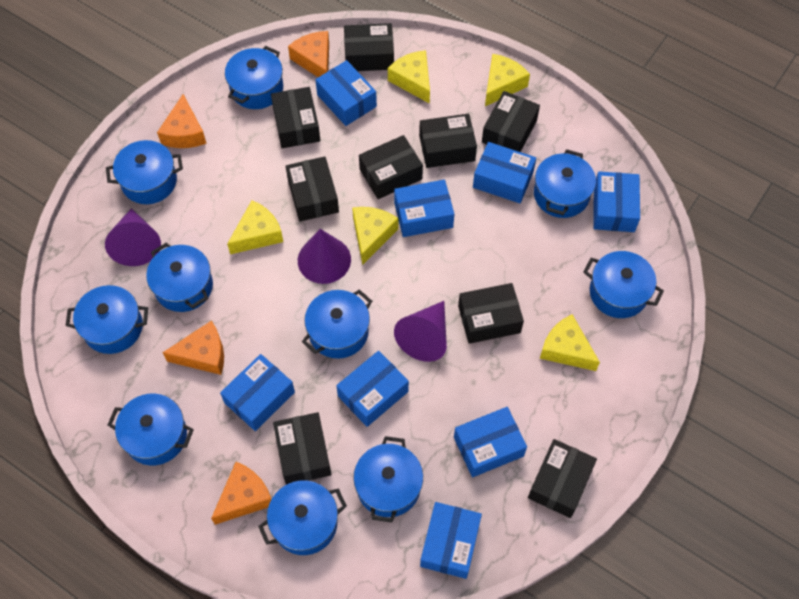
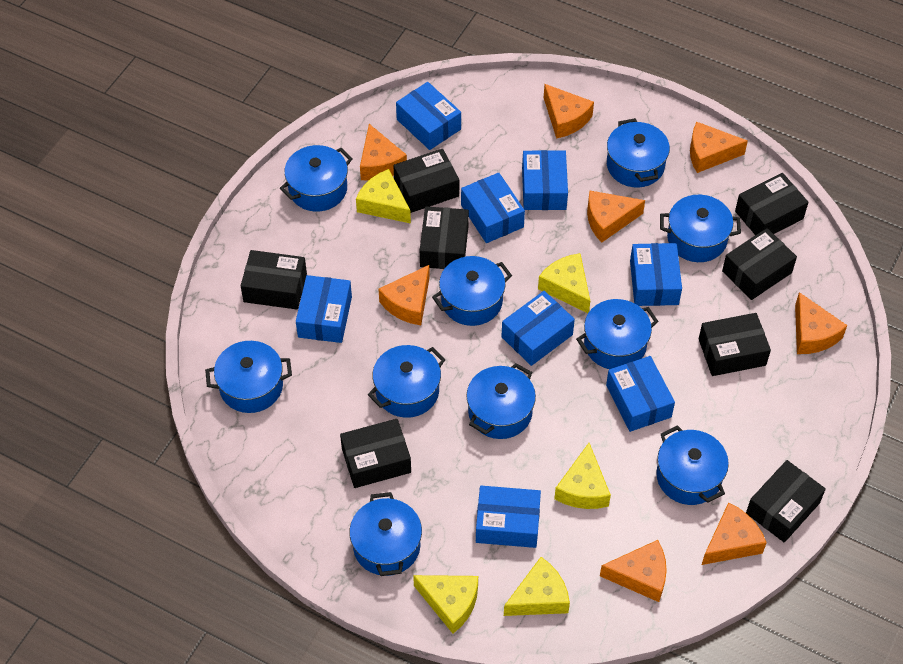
black box: 9 -> 8
orange cheese: 4 -> 8
purple cone: 3 -> 0

